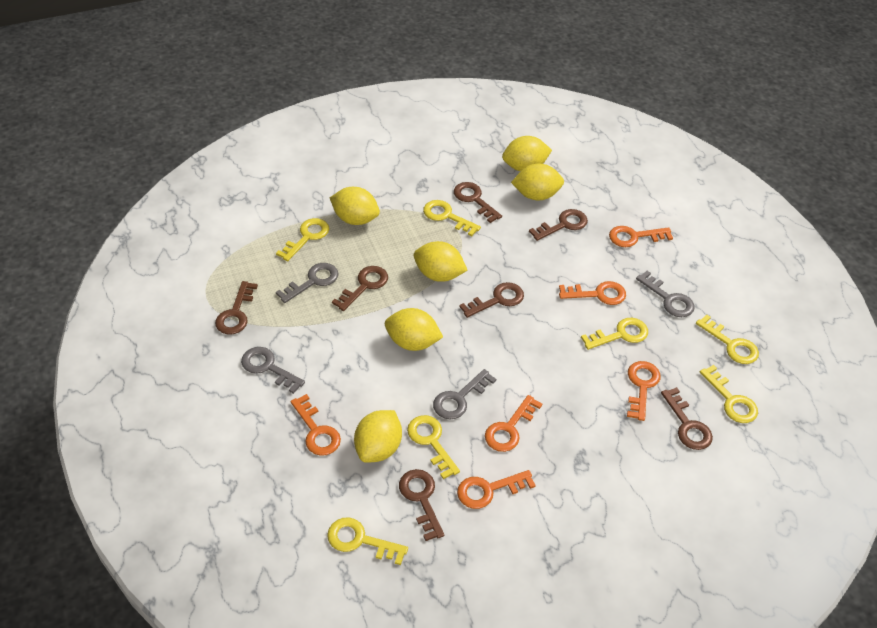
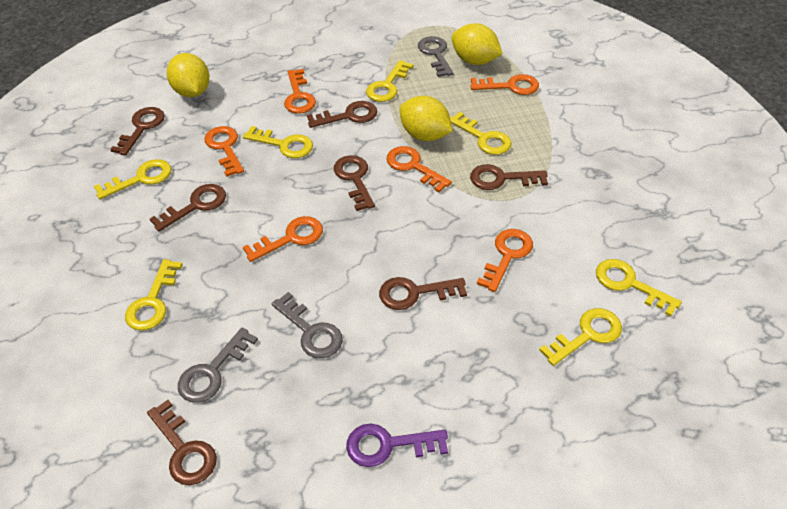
grey key: 4 -> 3
purple key: 0 -> 1
yellow lemon: 6 -> 3

